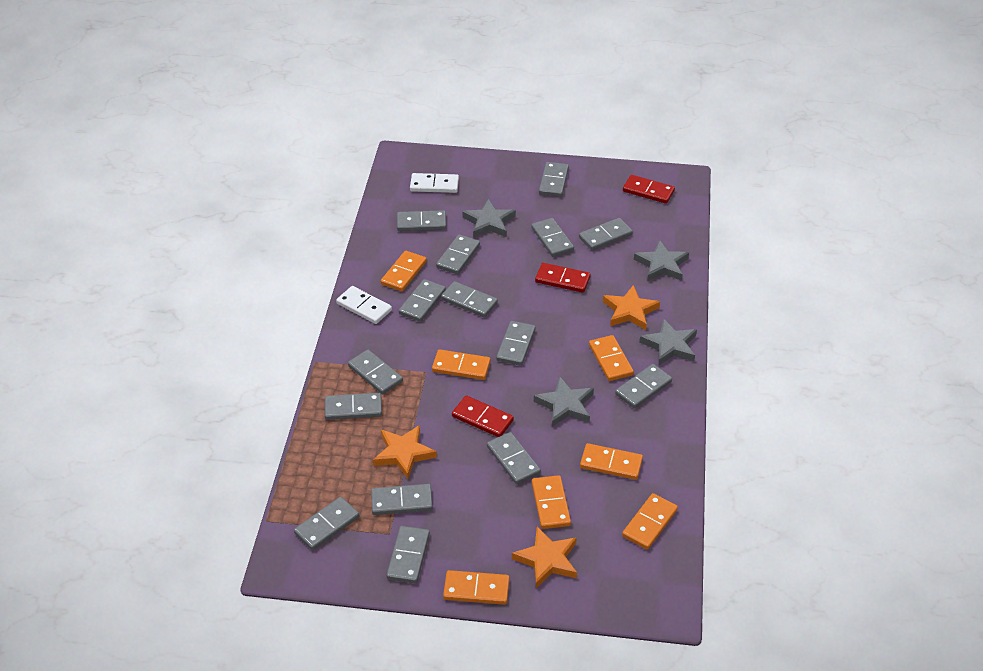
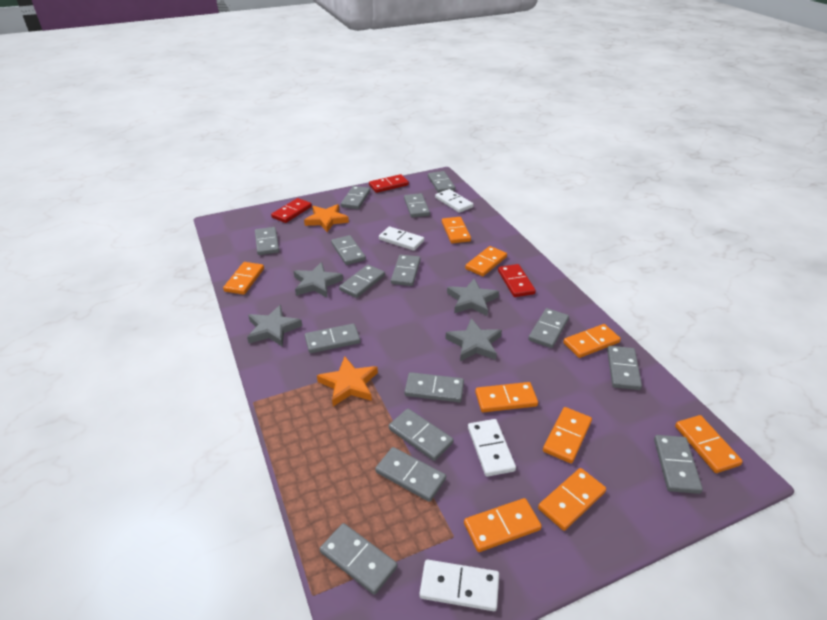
orange domino: 7 -> 9
orange star: 3 -> 2
white domino: 2 -> 4

